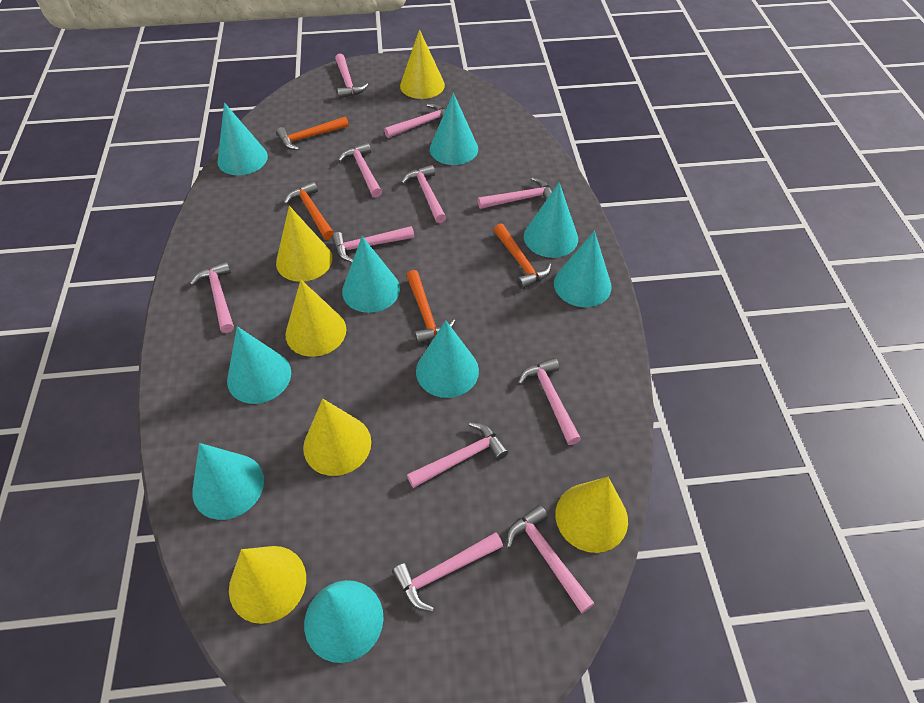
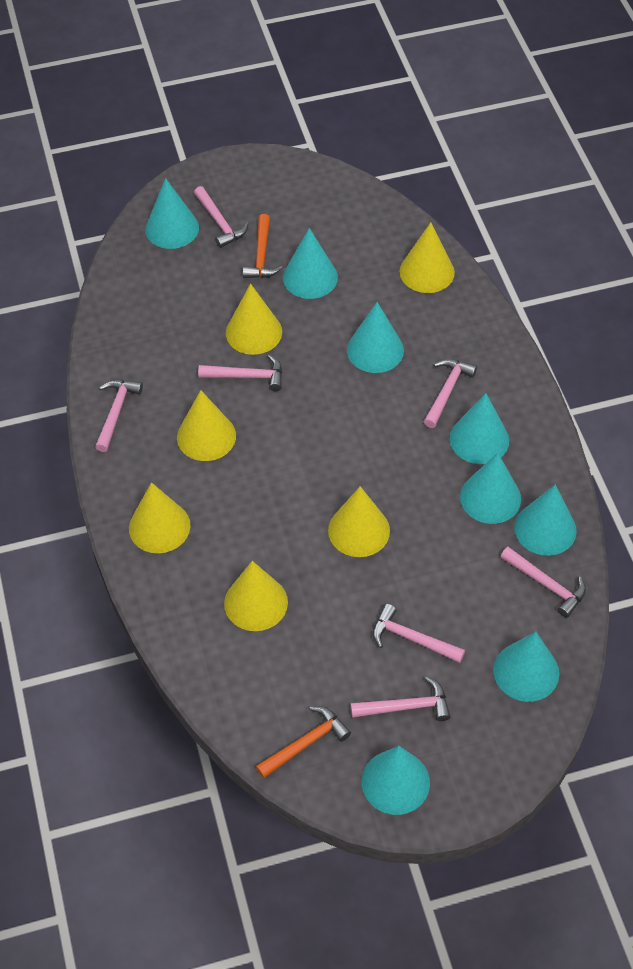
orange hammer: 4 -> 2
pink hammer: 11 -> 7
turquoise cone: 9 -> 8

